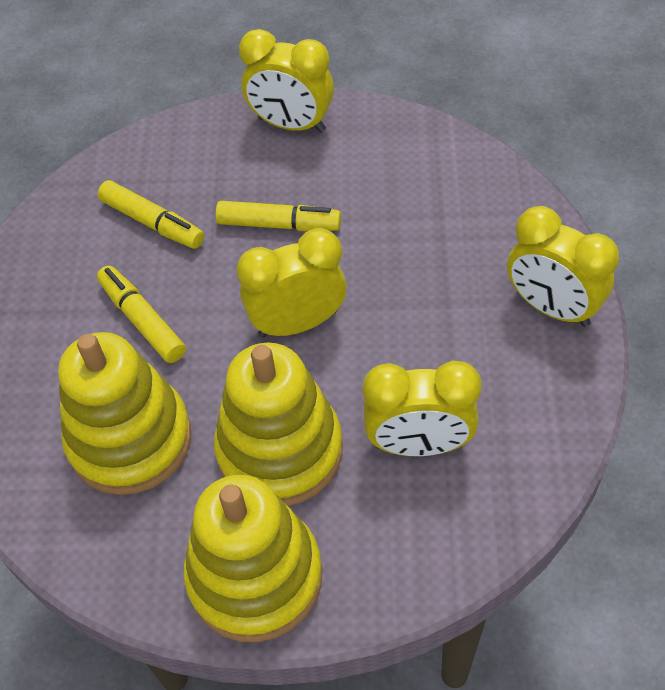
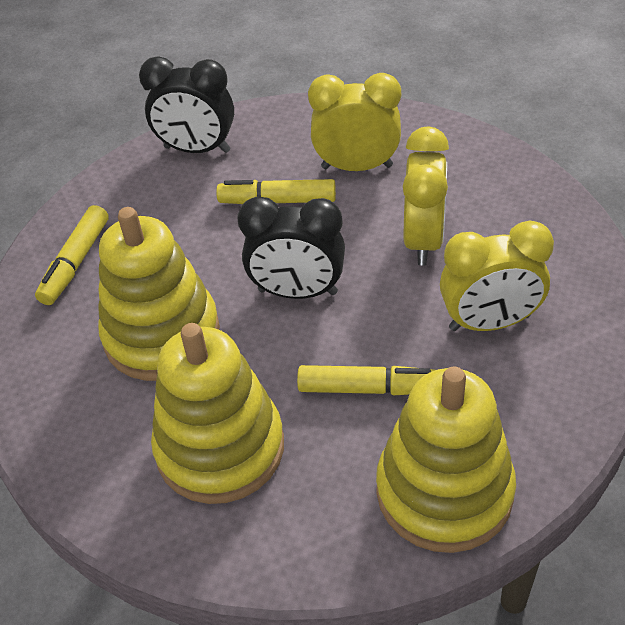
black clock: 0 -> 2
yellow clock: 4 -> 3

